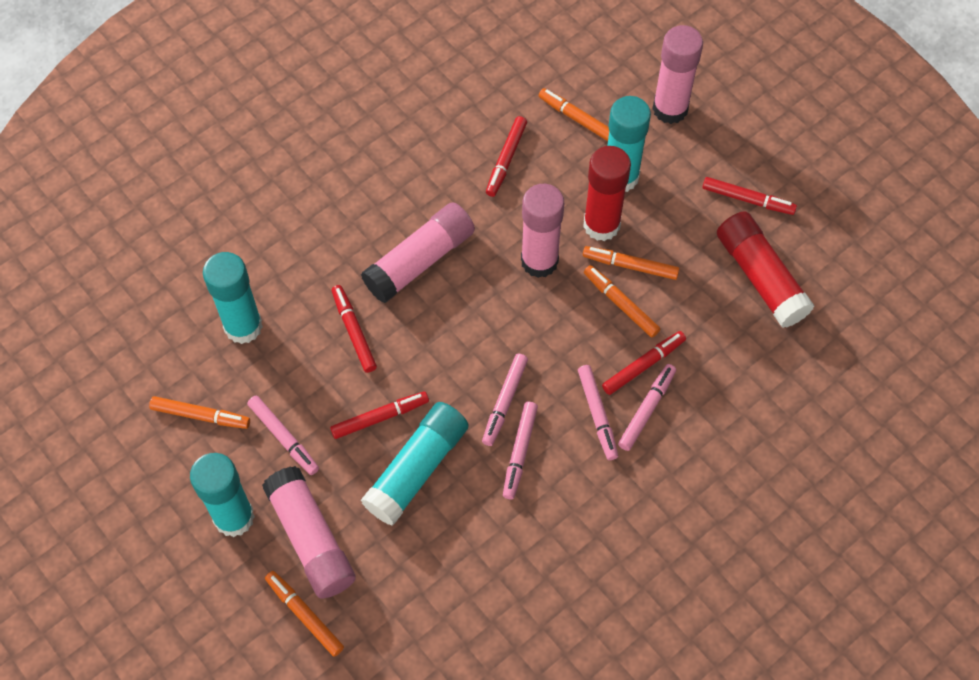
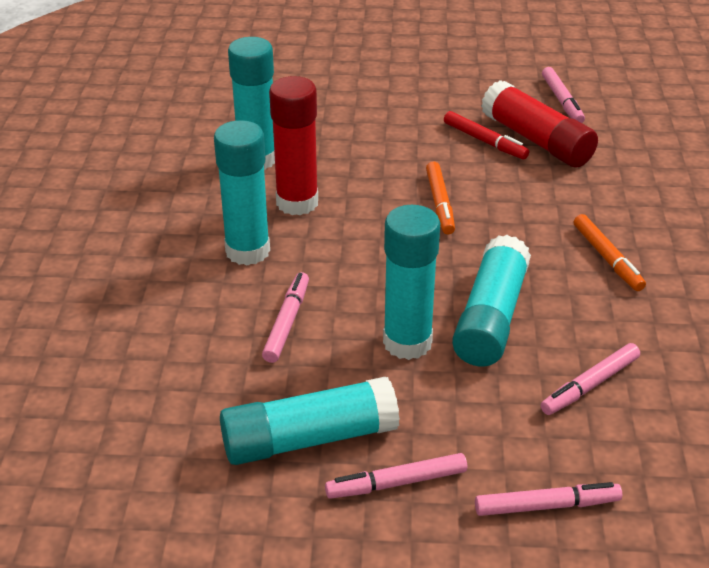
orange marker: 5 -> 2
pink glue stick: 4 -> 0
red marker: 5 -> 1
turquoise glue stick: 4 -> 5

